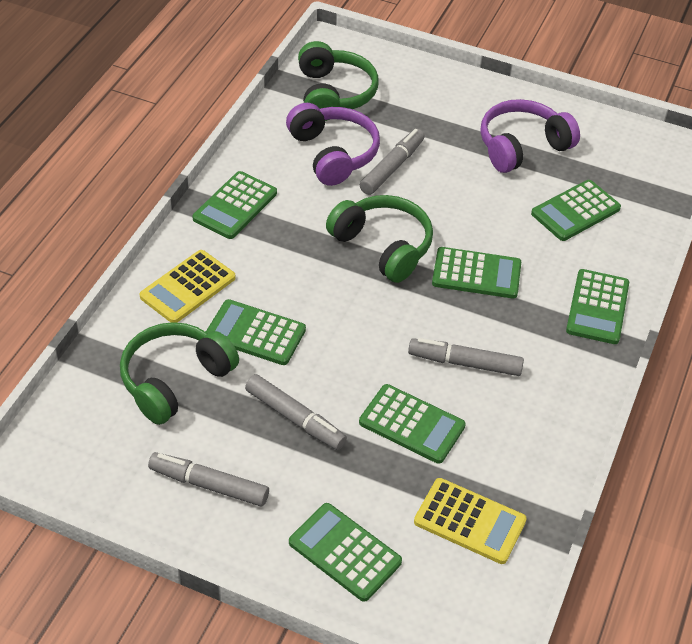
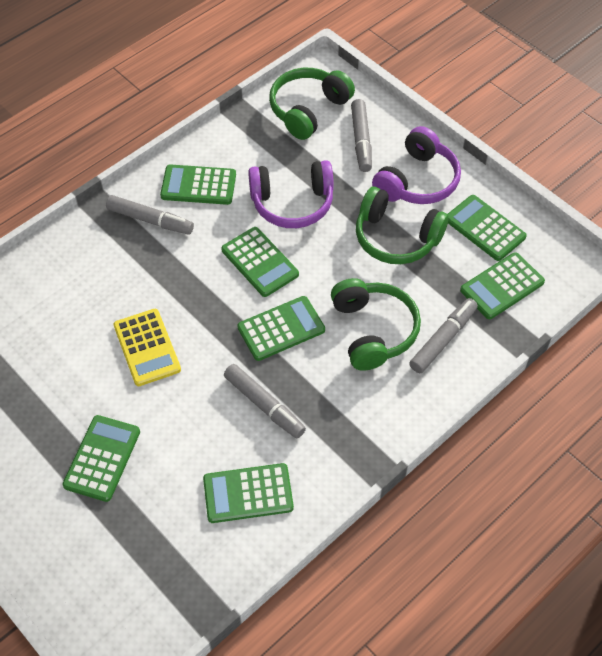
yellow calculator: 2 -> 1

